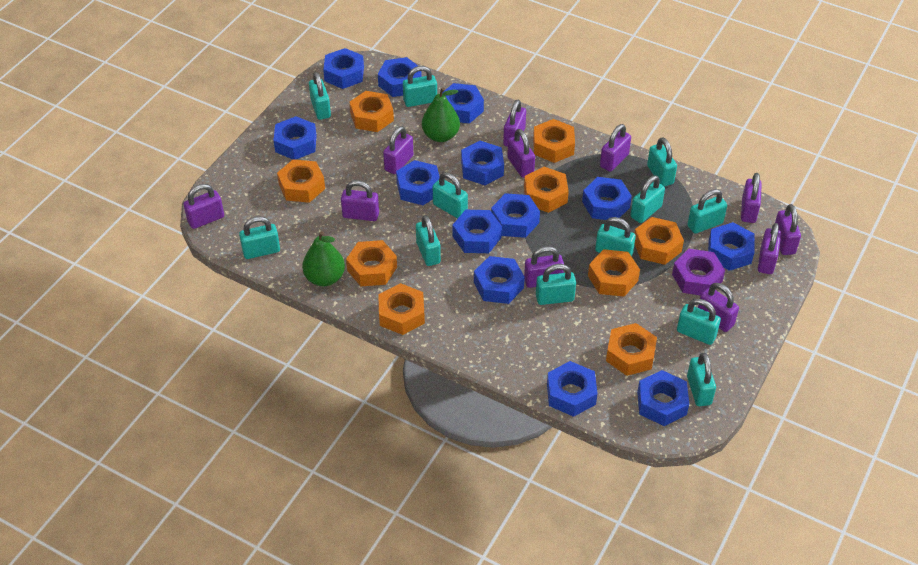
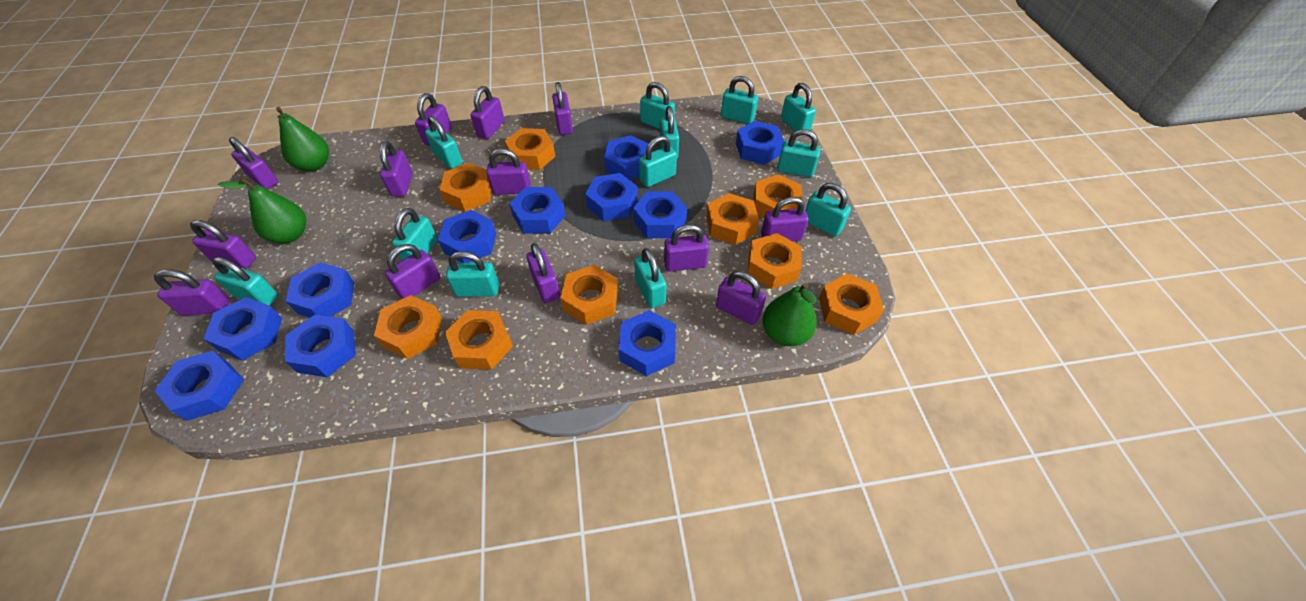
blue nut: 13 -> 11
green pear: 2 -> 3
purple nut: 1 -> 0
purple padlock: 11 -> 13

